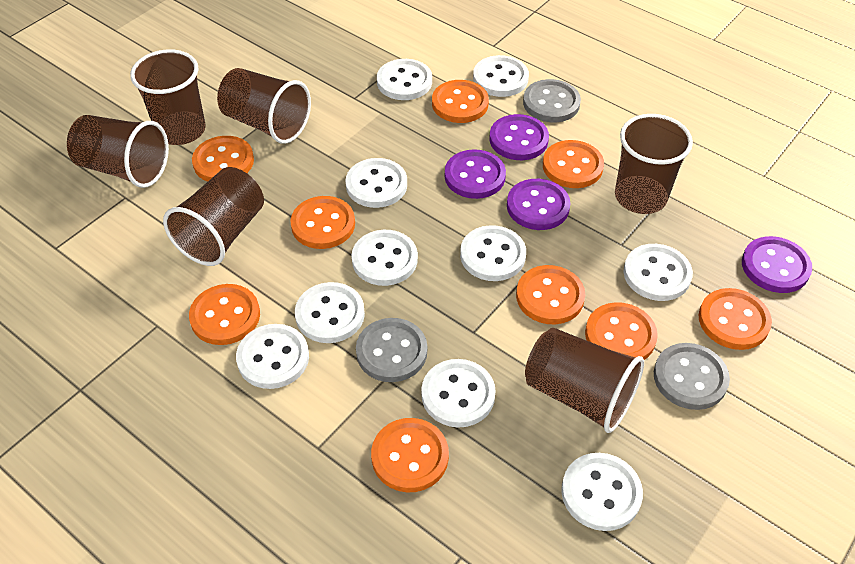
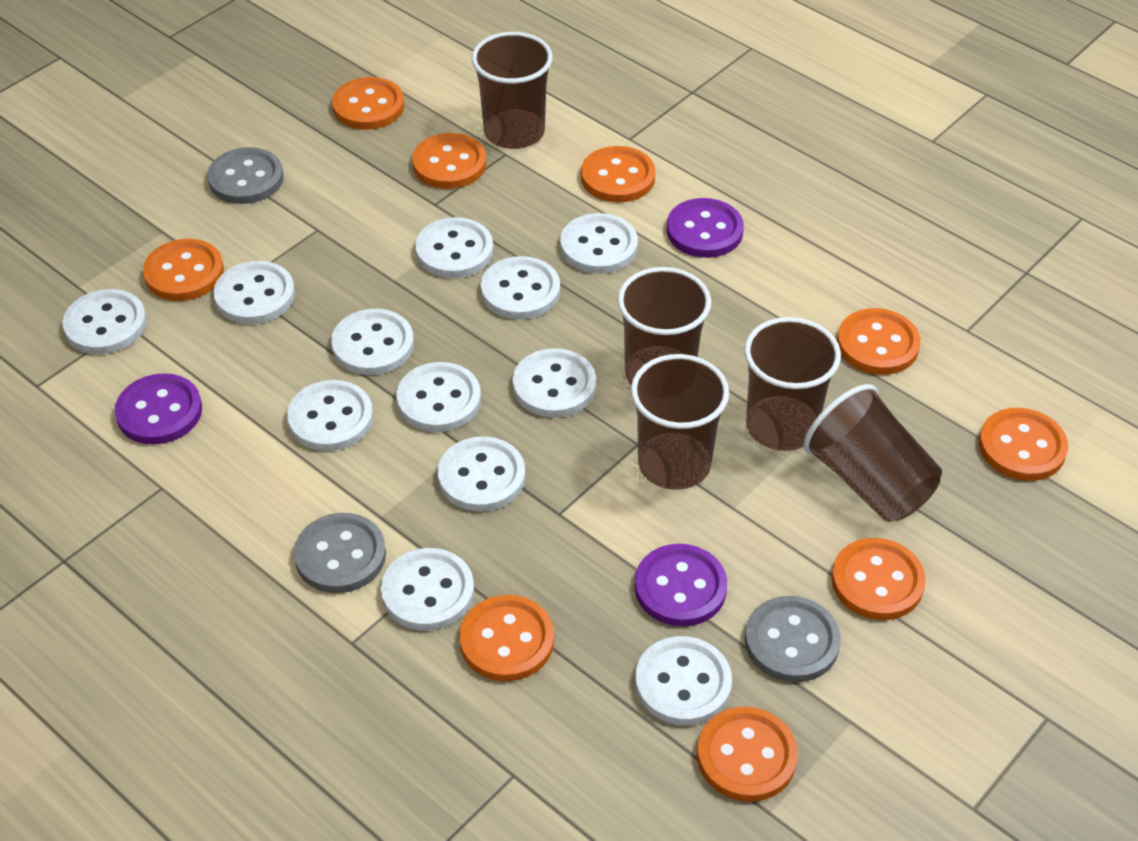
brown cup: 6 -> 5
purple button: 4 -> 3
white button: 10 -> 12

